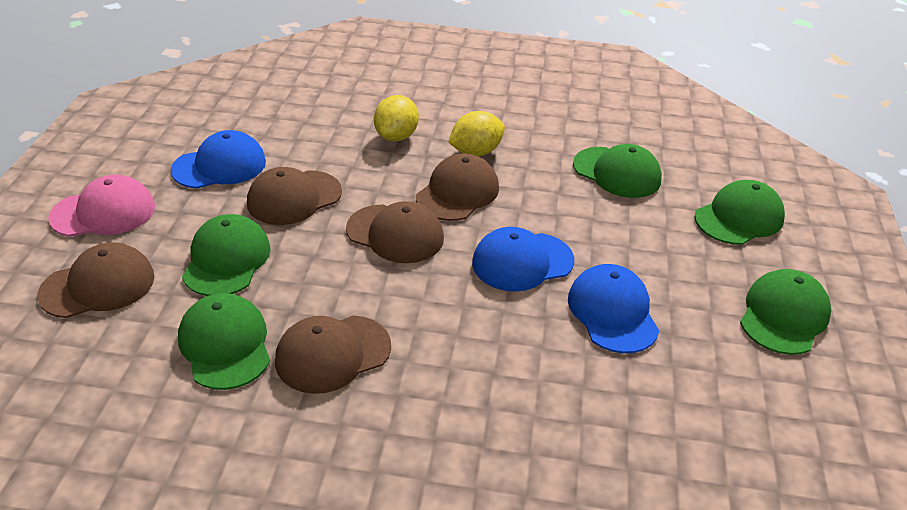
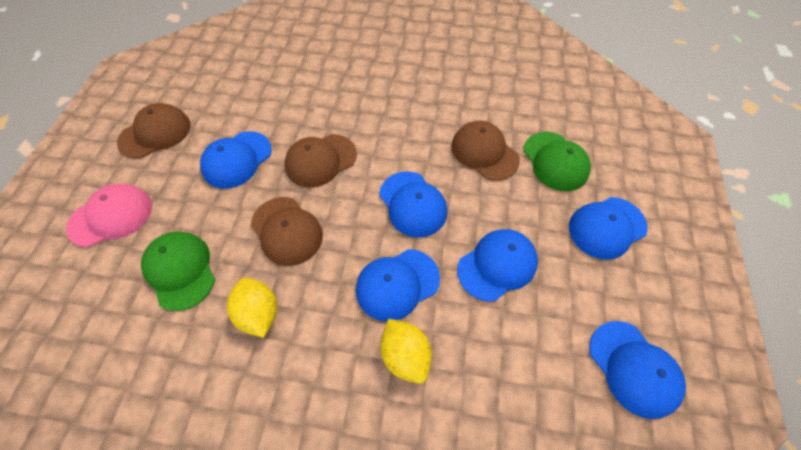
blue cap: 3 -> 6
brown cap: 5 -> 4
green cap: 5 -> 2

